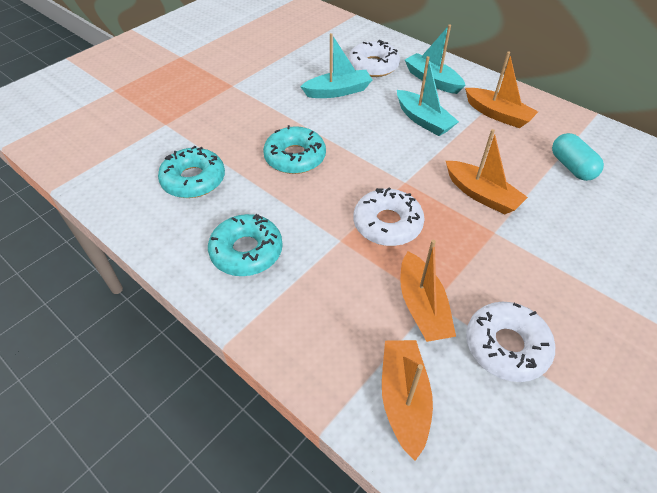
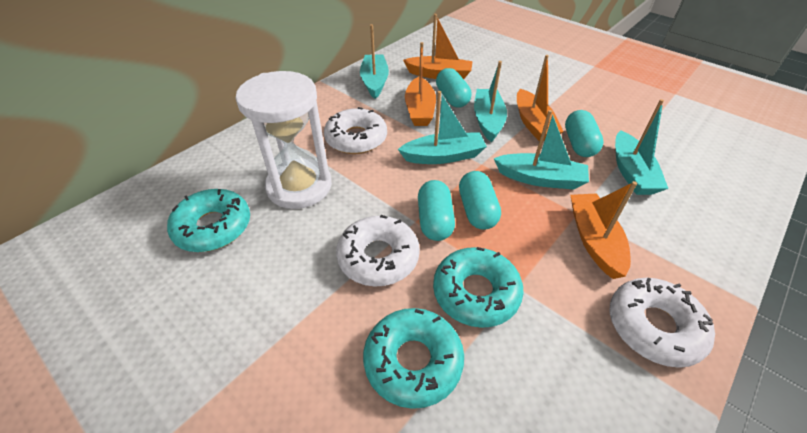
turquoise boat: 3 -> 5
turquoise capsule: 1 -> 4
white hourglass: 0 -> 1

